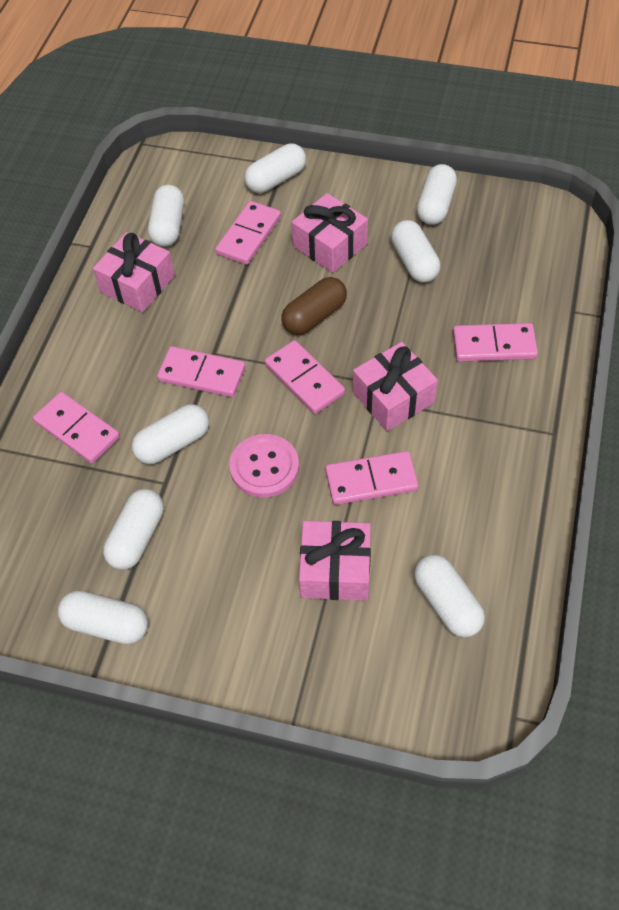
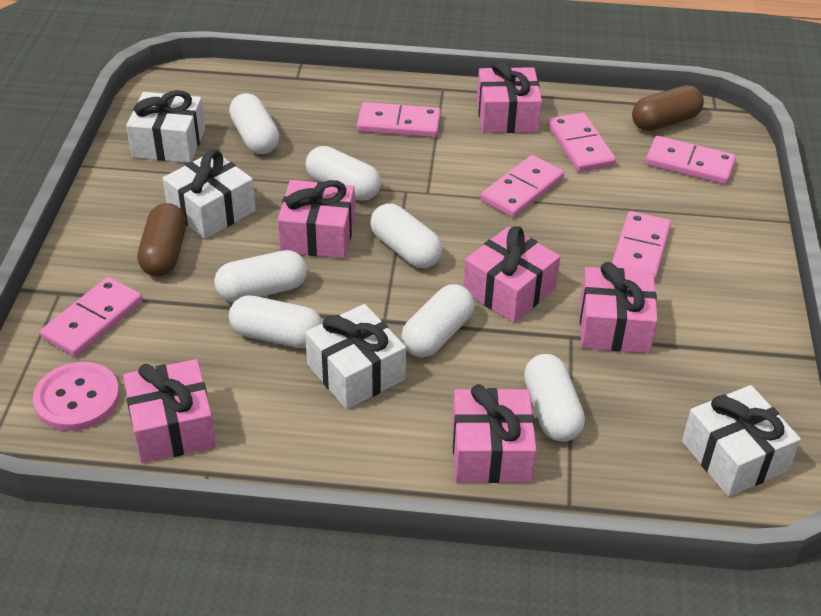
brown capsule: 1 -> 2
pink gift: 4 -> 6
white capsule: 8 -> 7
white gift: 0 -> 4

